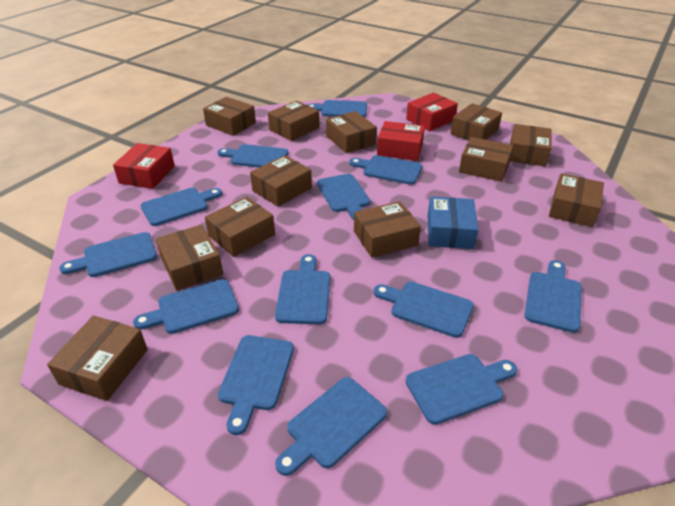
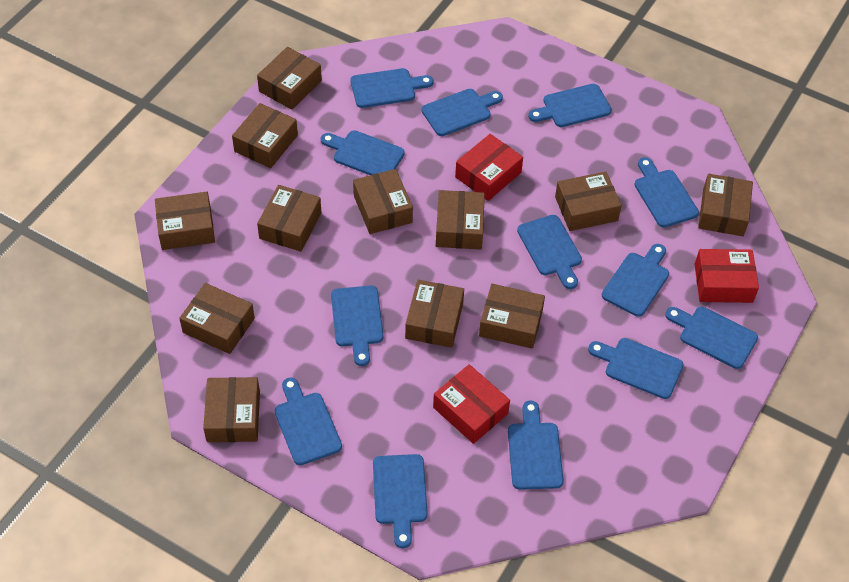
blue box: 1 -> 0

